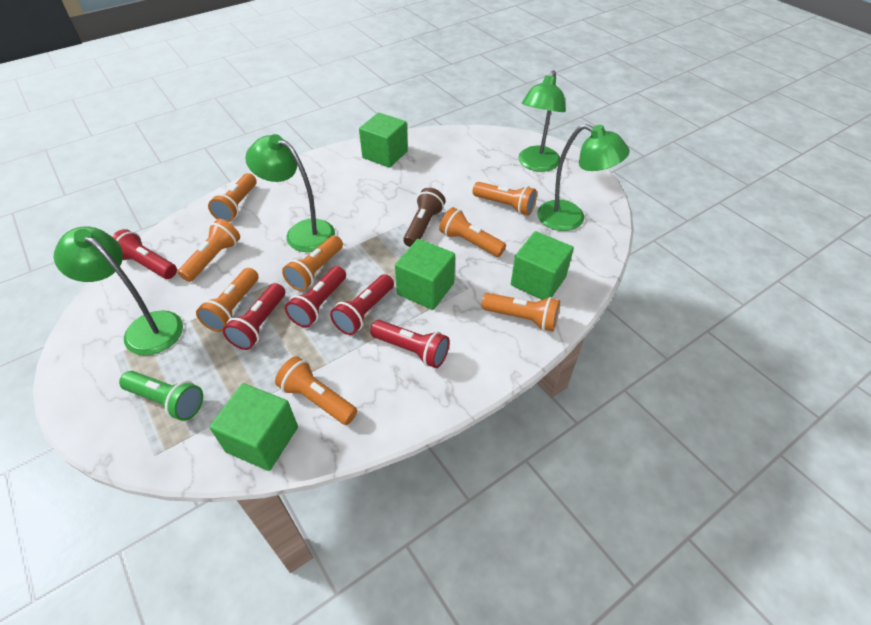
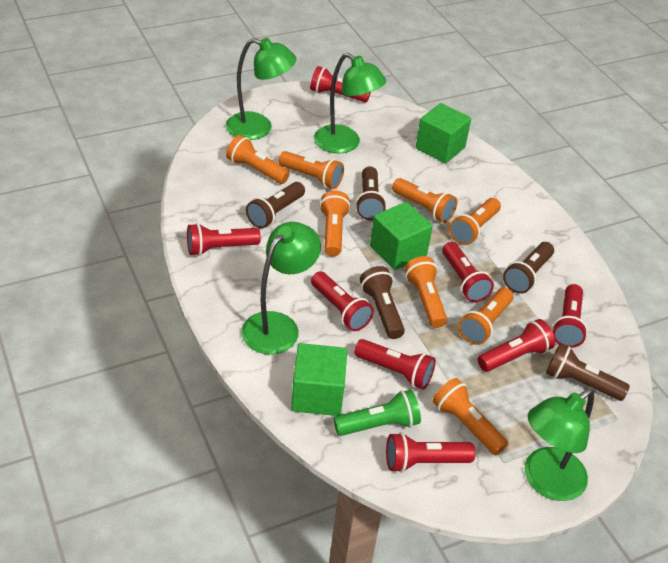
brown flashlight: 1 -> 5
green cube: 4 -> 3
red flashlight: 5 -> 8

